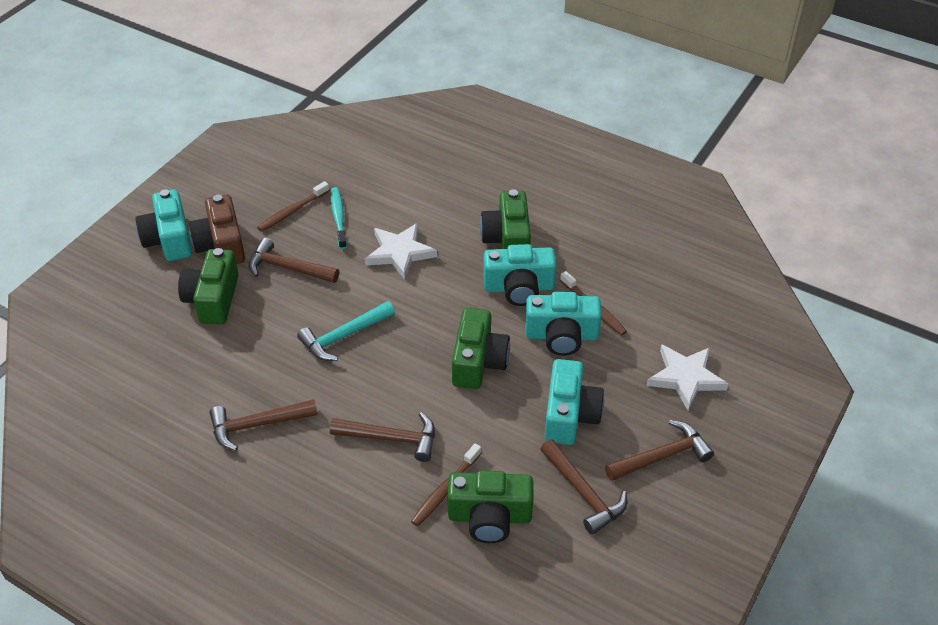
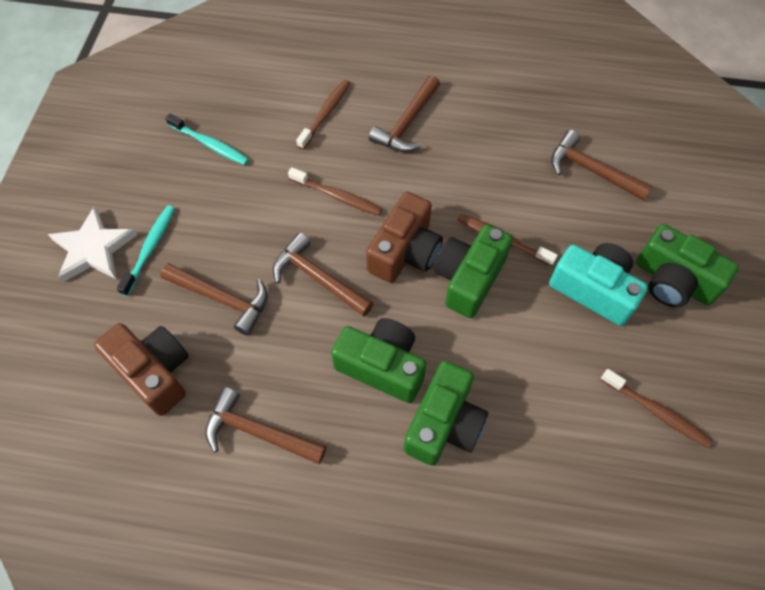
brown camera: 1 -> 2
brown toothbrush: 3 -> 4
turquoise camera: 4 -> 1
turquoise hammer: 1 -> 0
turquoise toothbrush: 1 -> 2
white star: 2 -> 1

